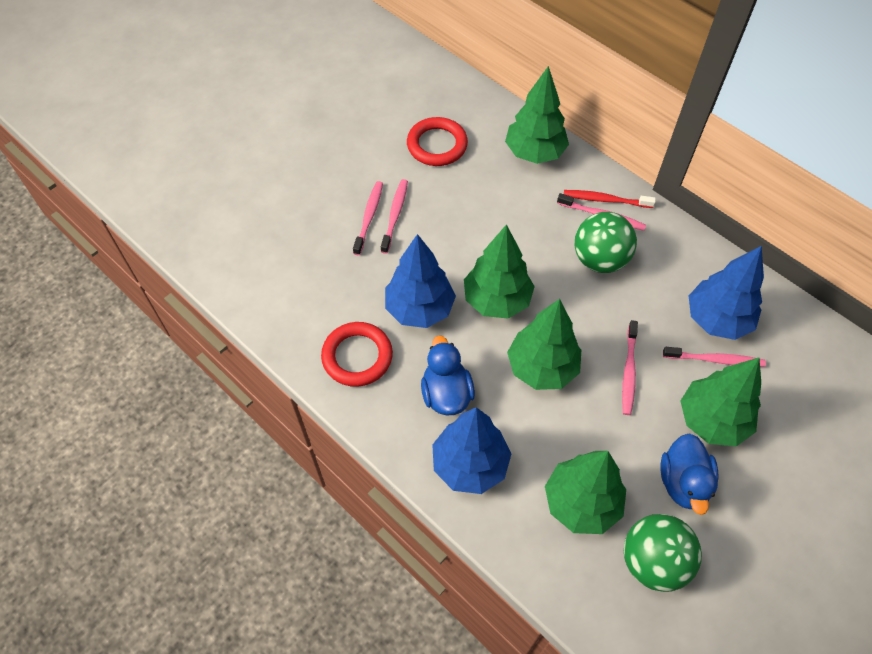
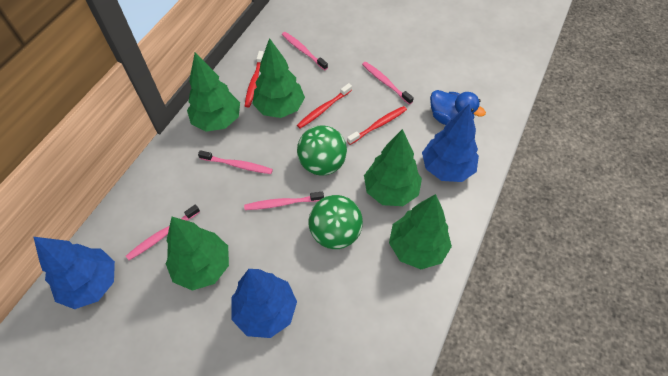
blue duck: 2 -> 1
red ring: 2 -> 0
red toothbrush: 1 -> 3

